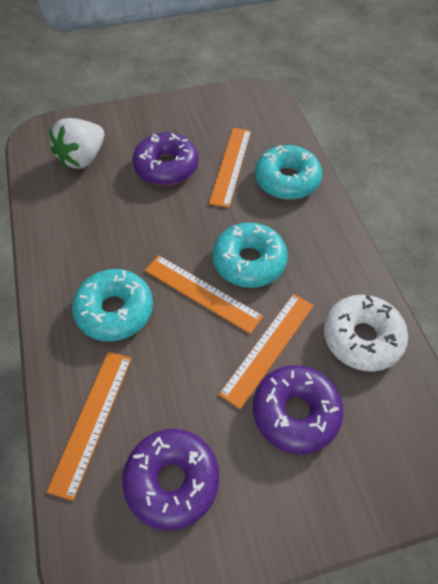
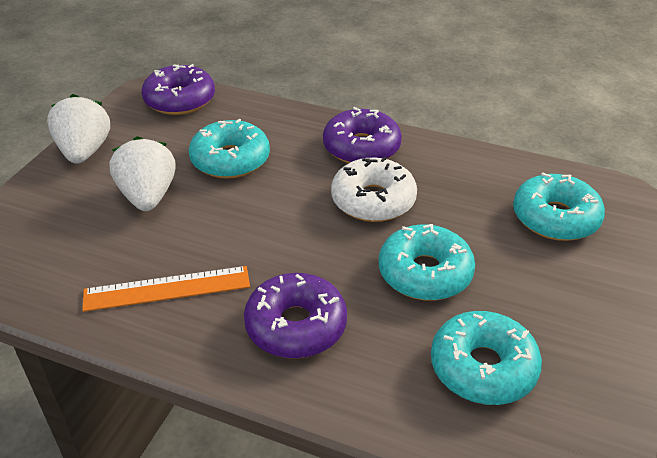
orange ruler: 4 -> 1
turquoise donut: 3 -> 4
white strawberry: 1 -> 2

